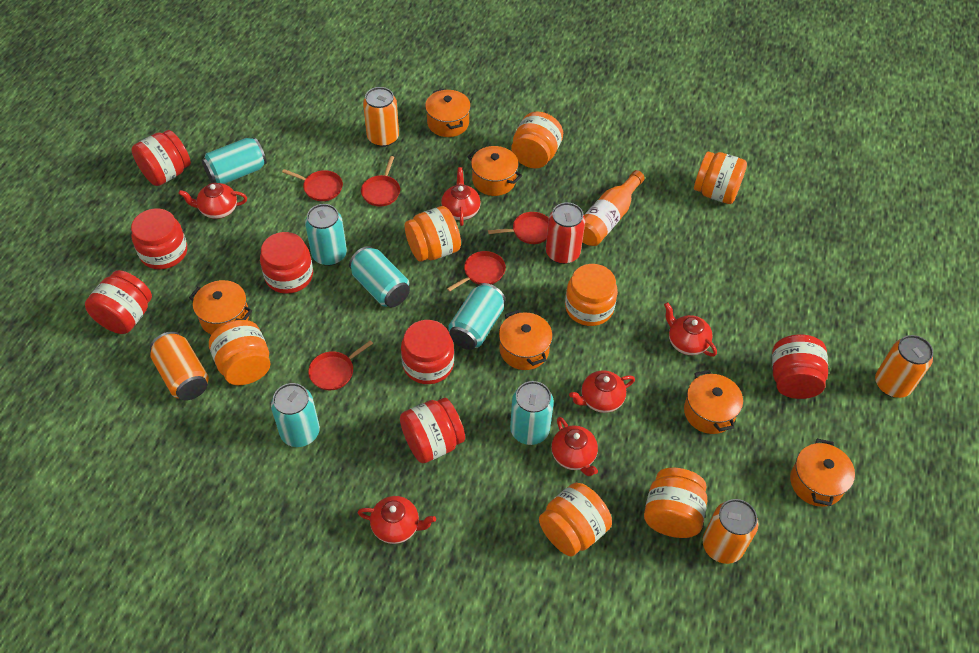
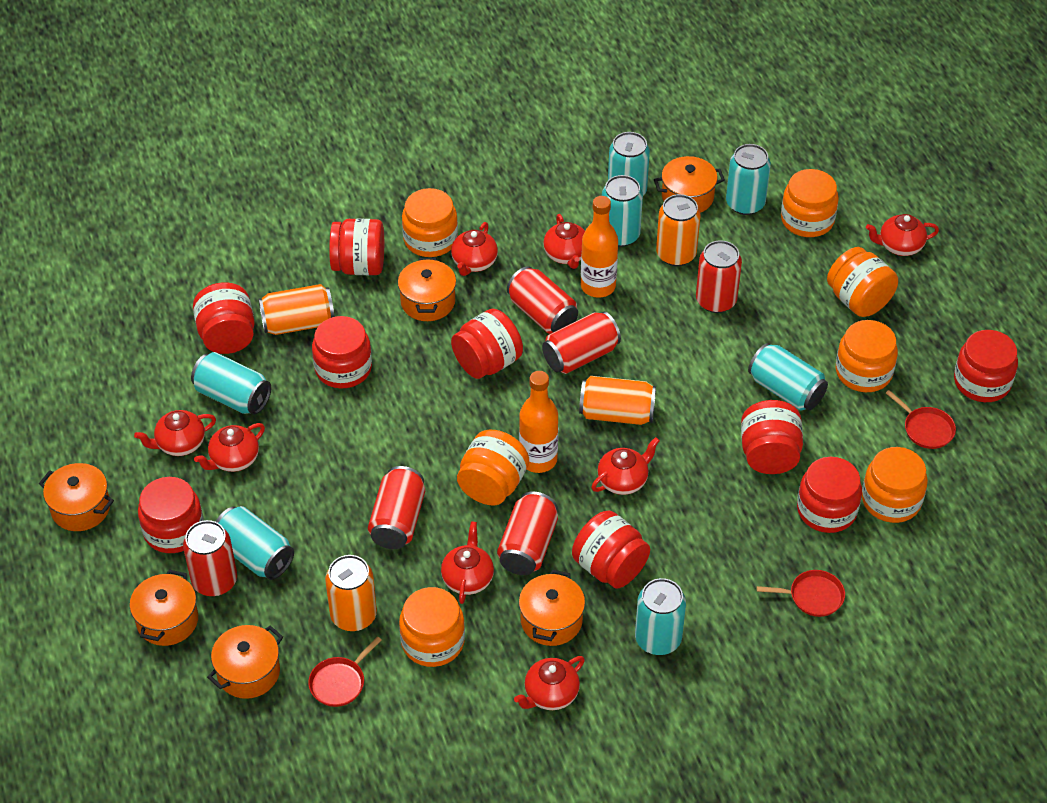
orange bottle: 1 -> 2
red can: 1 -> 6
red jar: 7 -> 9
red pan: 5 -> 3
red teapot: 6 -> 8
turquoise can: 6 -> 7

